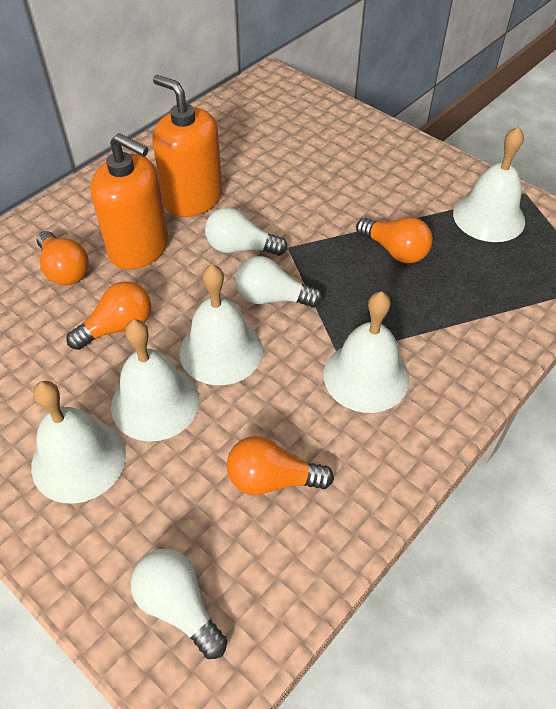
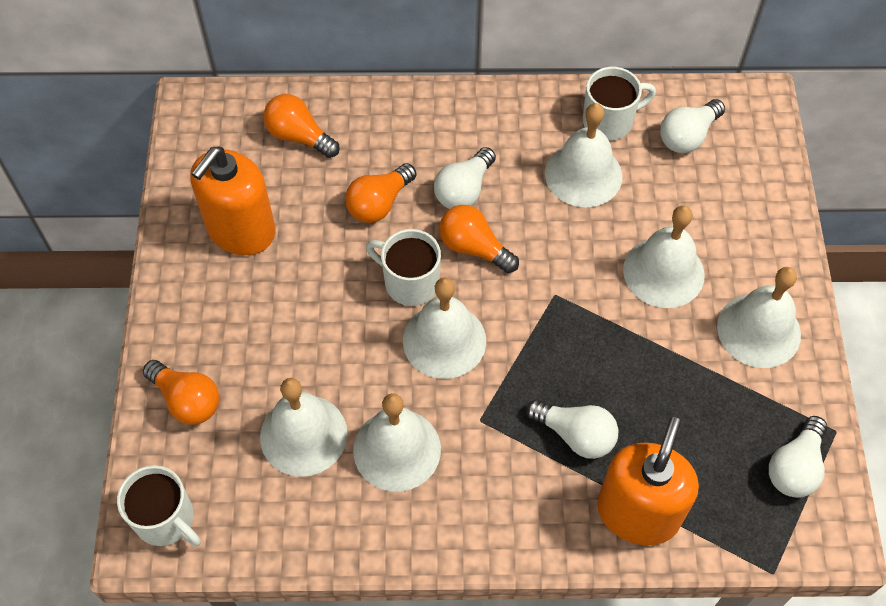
white bell: 5 -> 6
white light bulb: 3 -> 4
white mug: 0 -> 3

